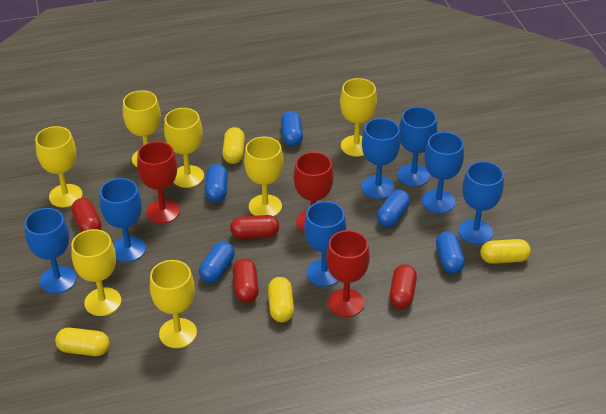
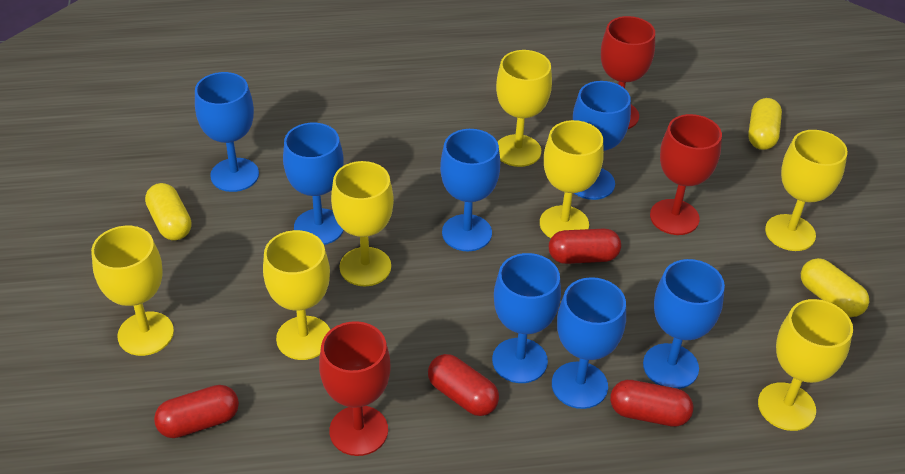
blue capsule: 5 -> 0
yellow capsule: 4 -> 3

